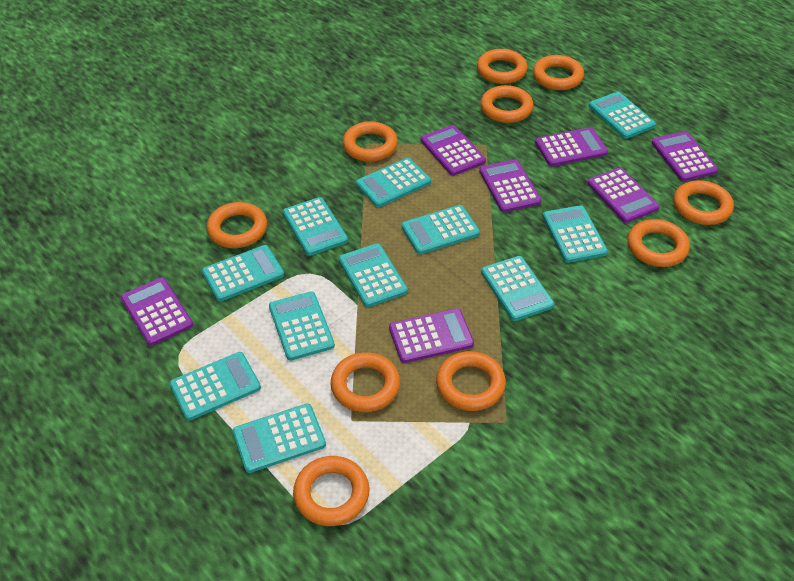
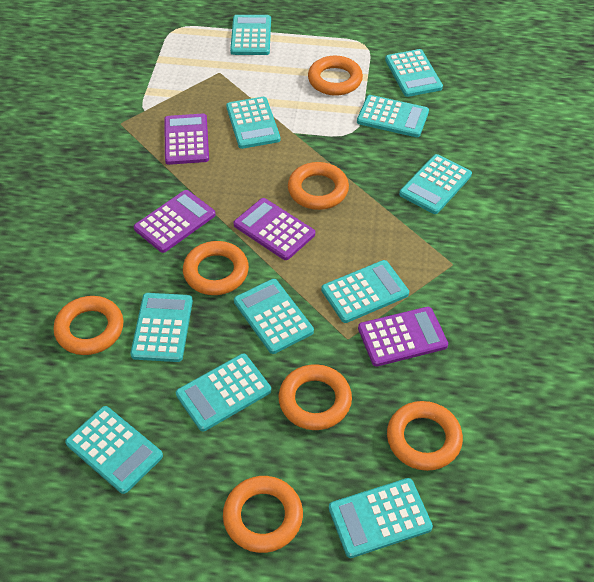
orange ring: 10 -> 7
purple calculator: 7 -> 4

